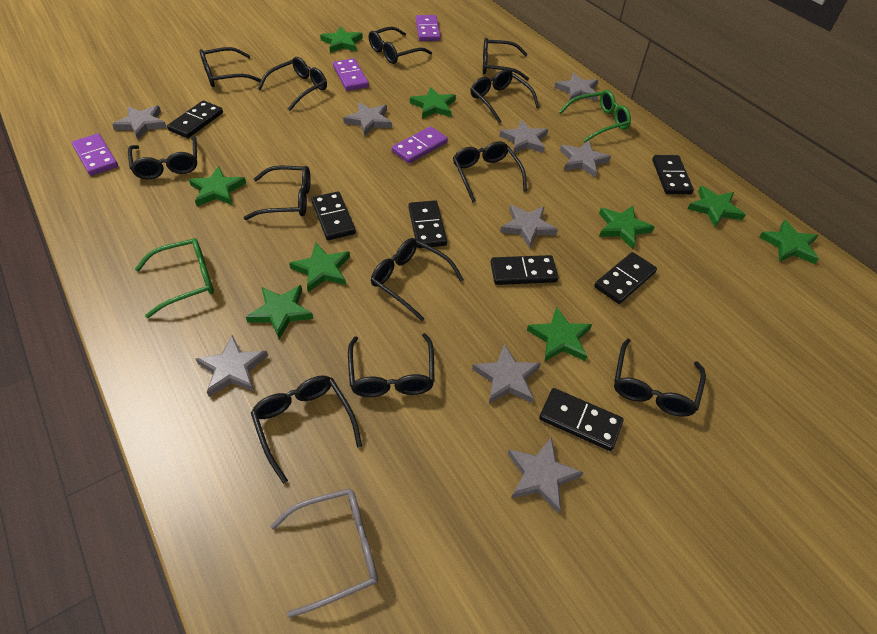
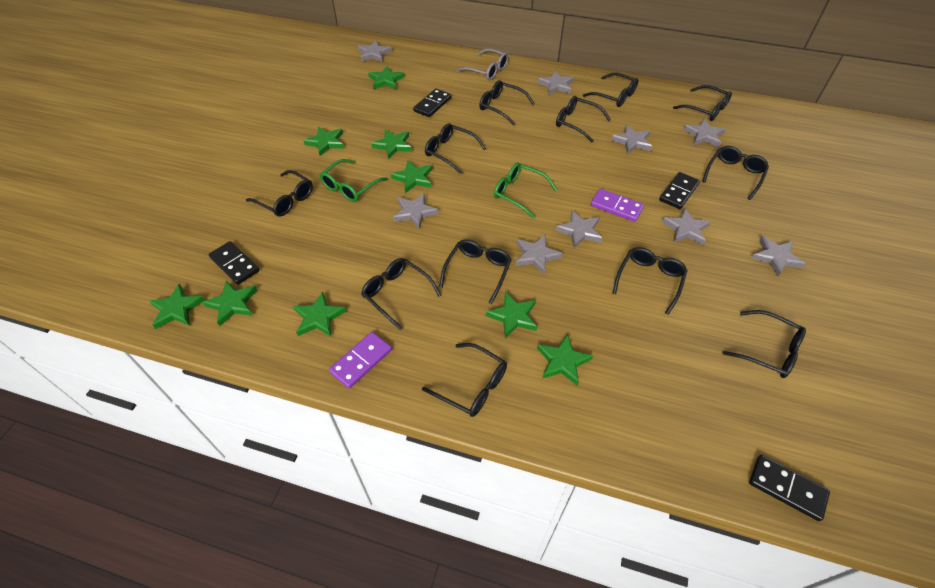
black domino: 7 -> 4
purple domino: 4 -> 2

